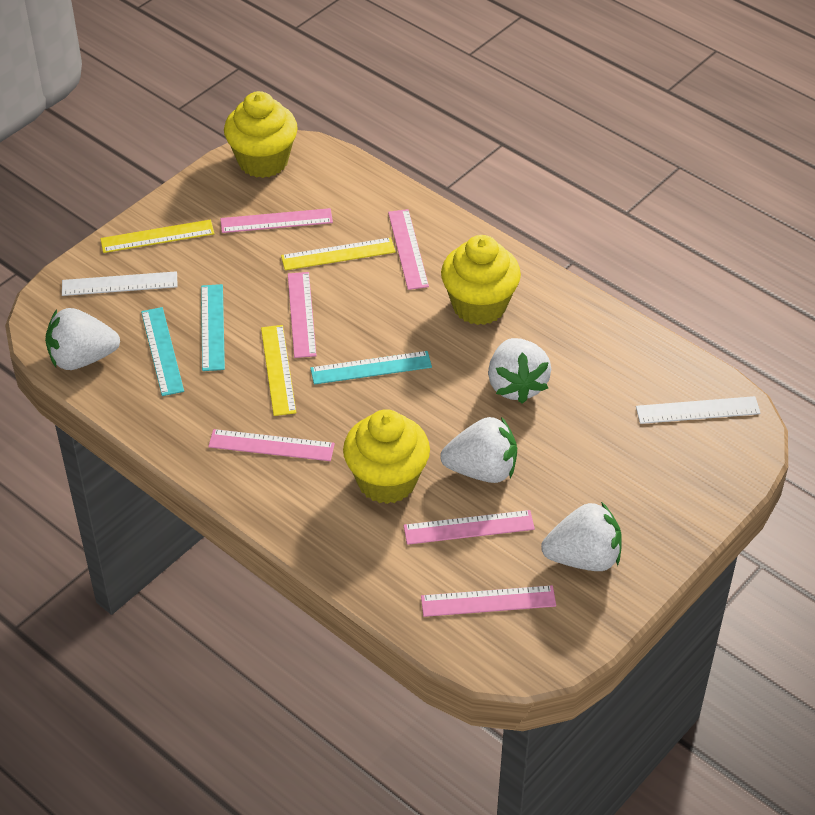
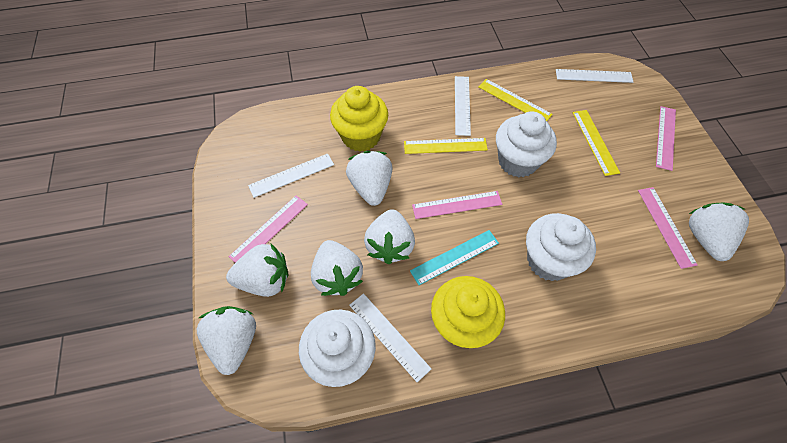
pink ruler: 6 -> 4
turquoise ruler: 3 -> 1
white cupcake: 0 -> 3
white ruler: 2 -> 4
white strawberry: 4 -> 6
yellow cupcake: 3 -> 2

